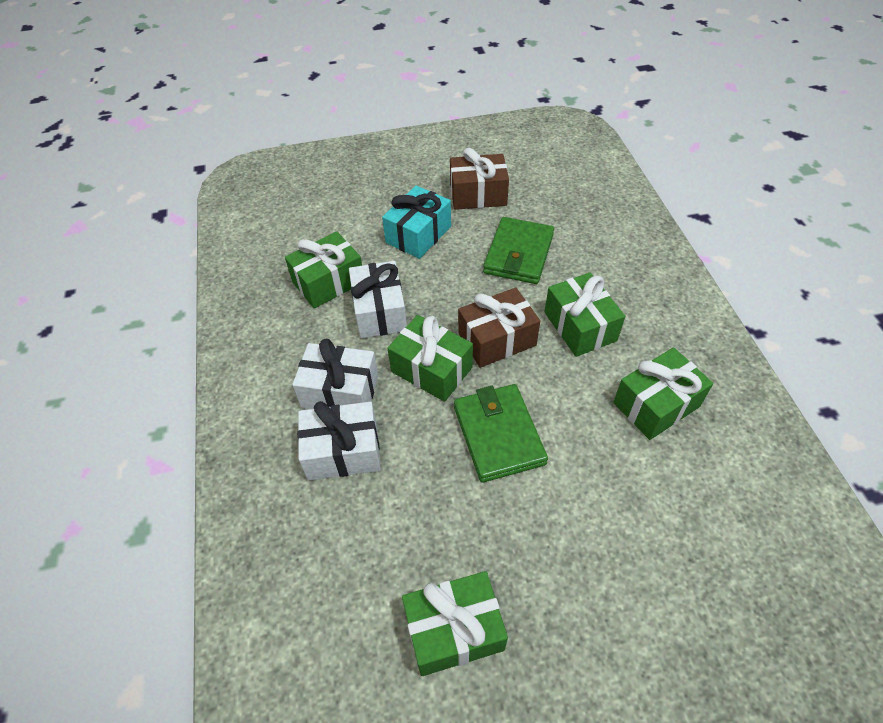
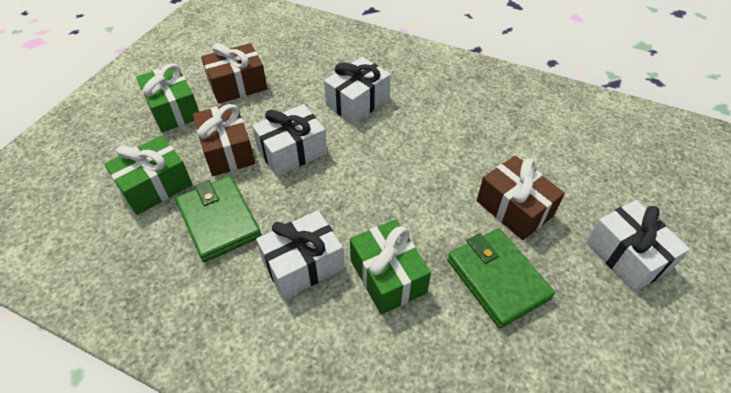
brown gift: 2 -> 3
green gift: 5 -> 3
turquoise gift: 1 -> 0
white gift: 3 -> 4

